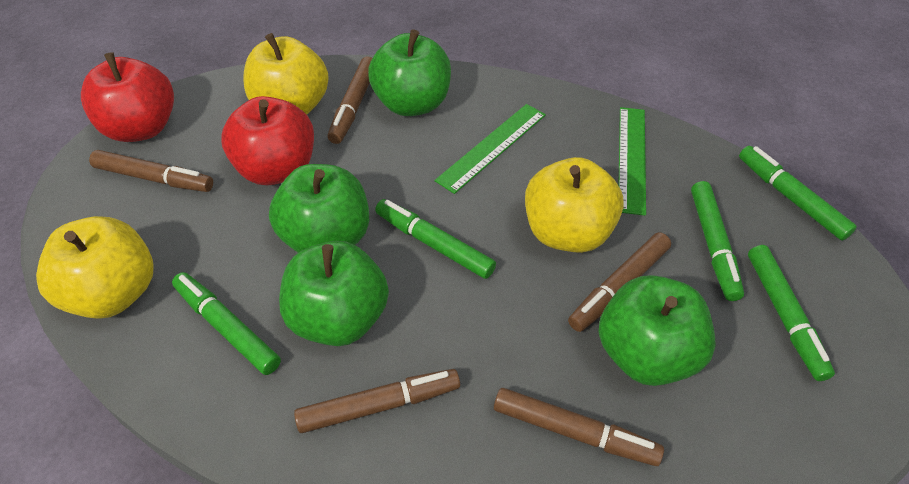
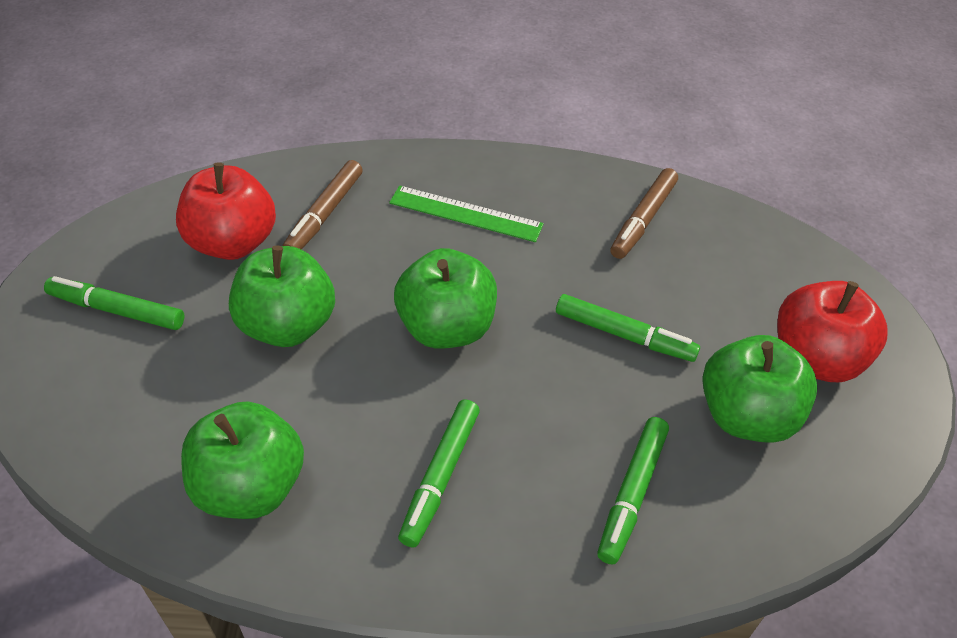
brown marker: 5 -> 2
green marker: 5 -> 4
green ruler: 2 -> 1
yellow apple: 3 -> 0

